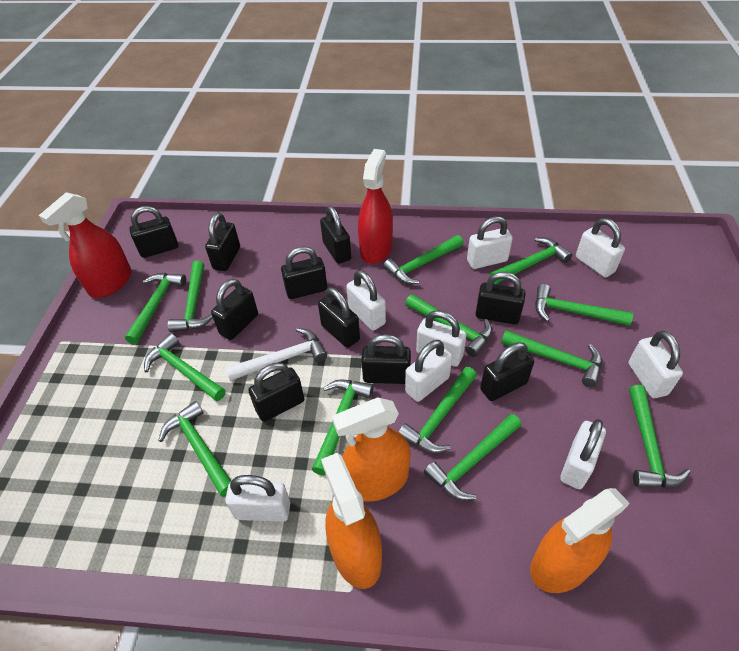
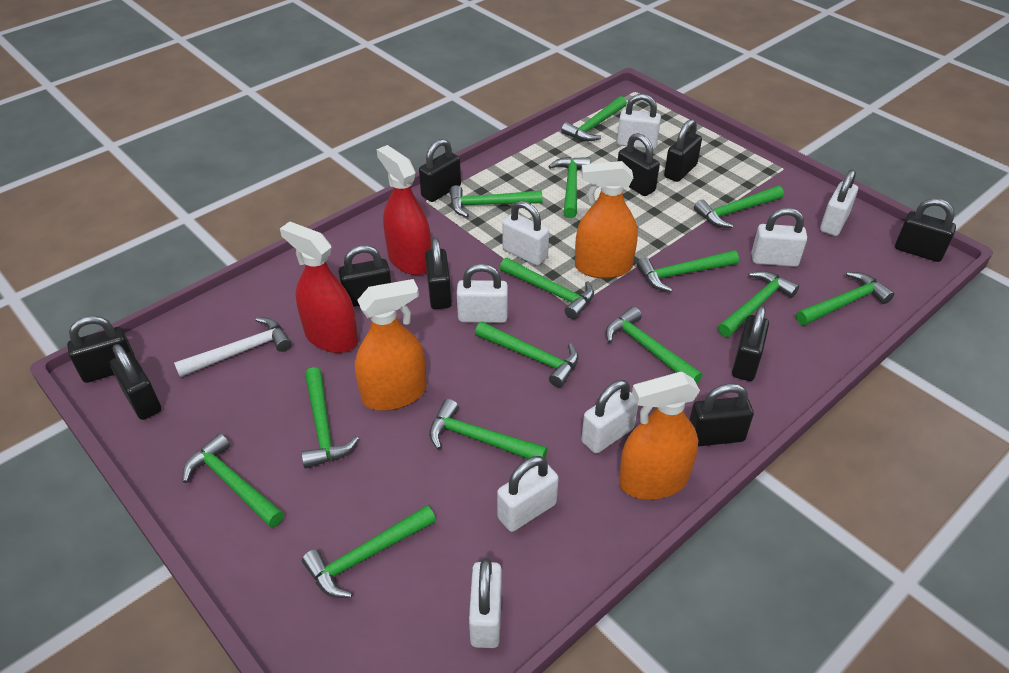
green hammer: 13 -> 14

